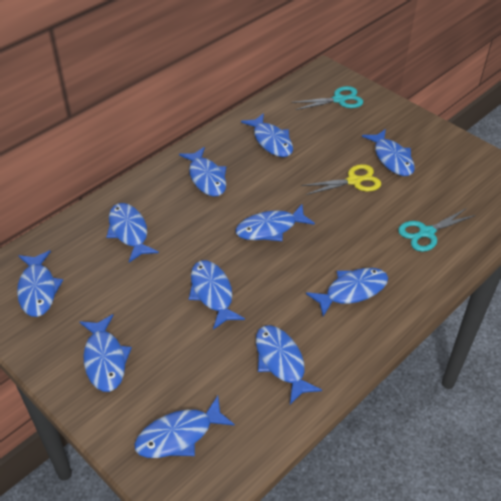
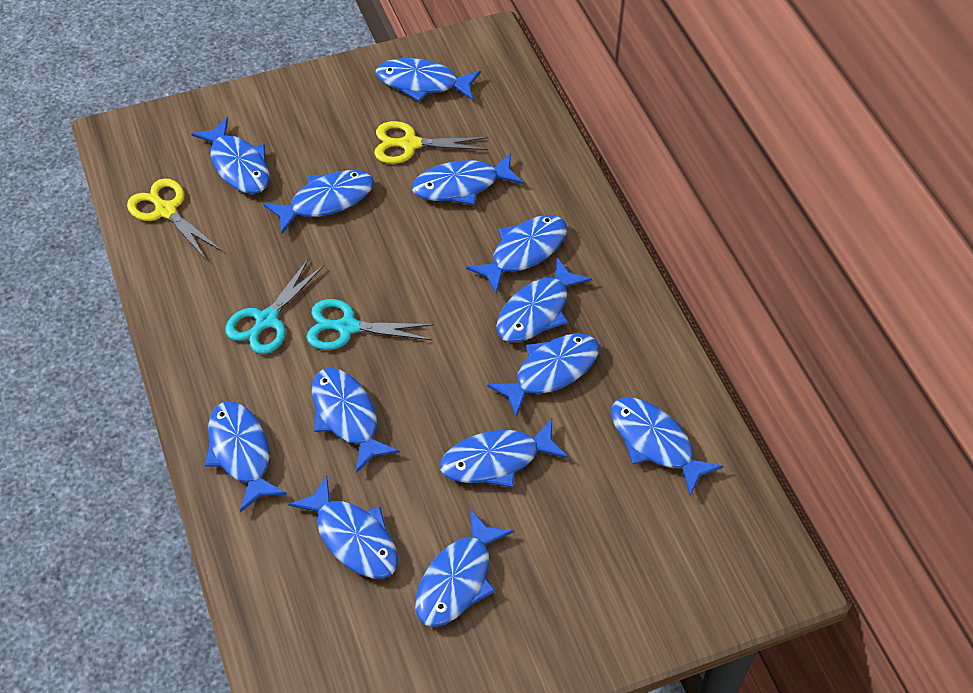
blue fish: 11 -> 13
yellow scissors: 1 -> 2

